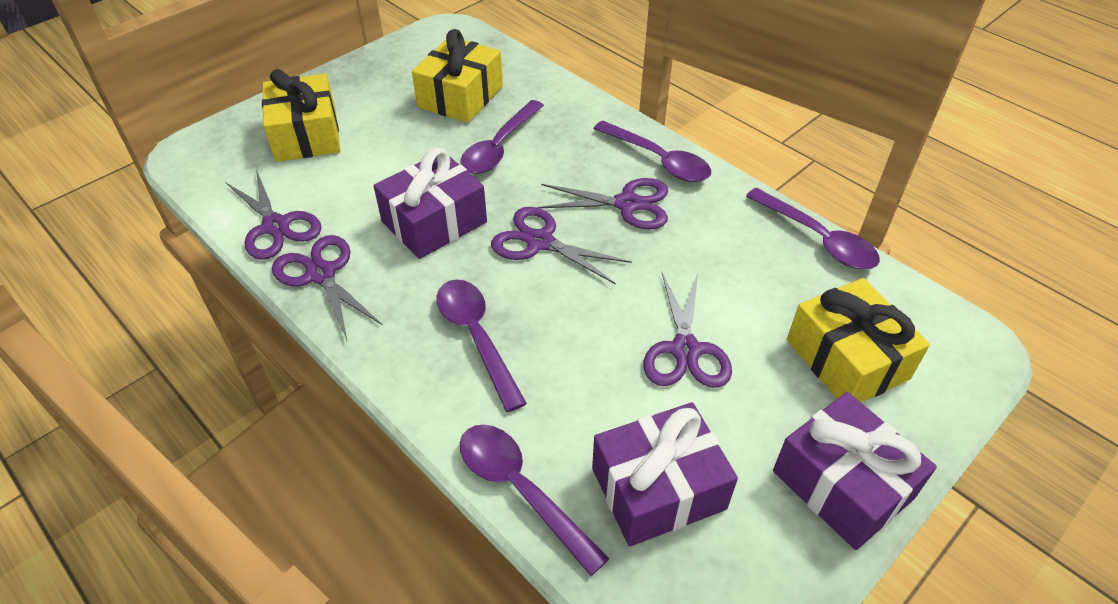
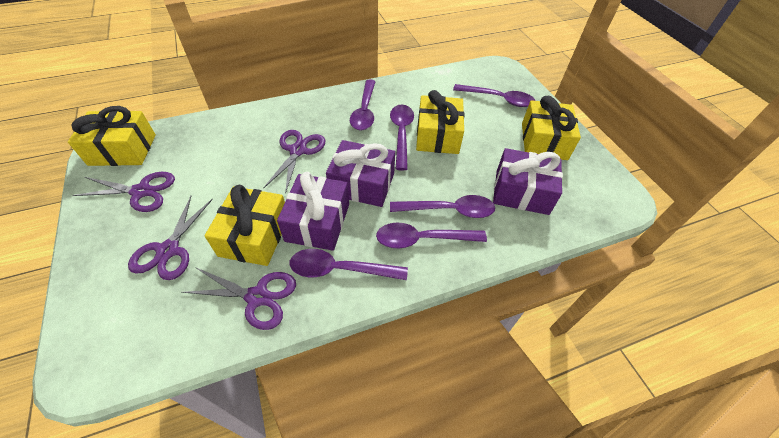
purple scissors: 5 -> 4
purple spoon: 5 -> 6
yellow gift: 3 -> 4

